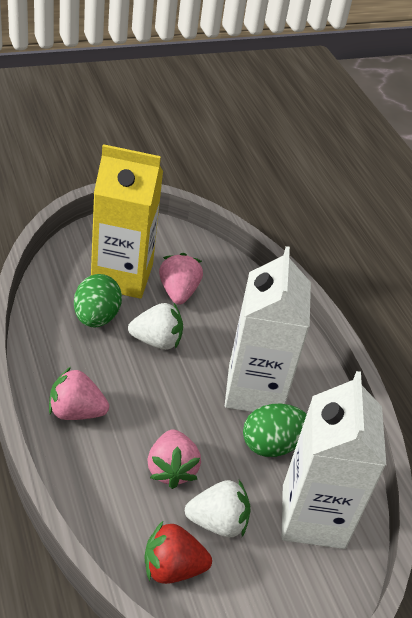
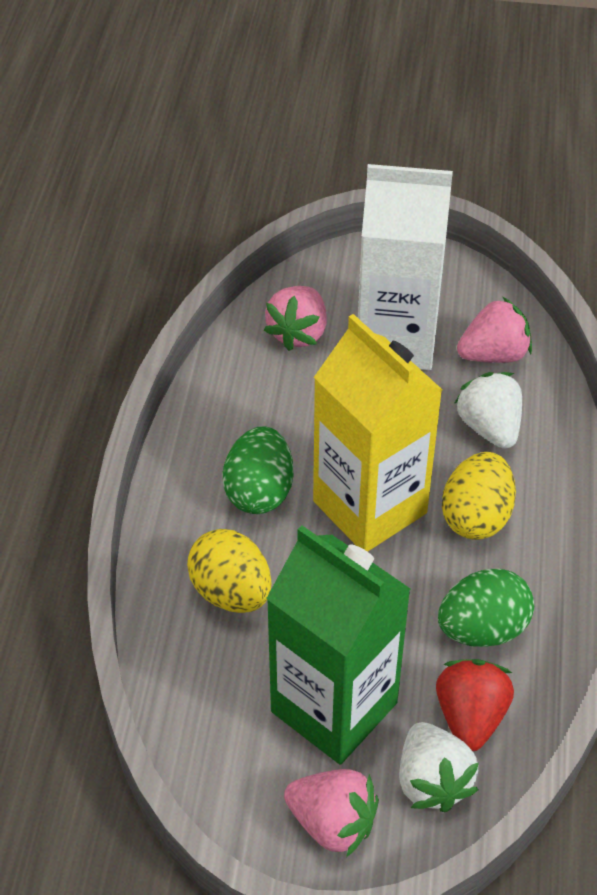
green carton: 0 -> 1
white carton: 2 -> 1
yellow egg: 0 -> 2

